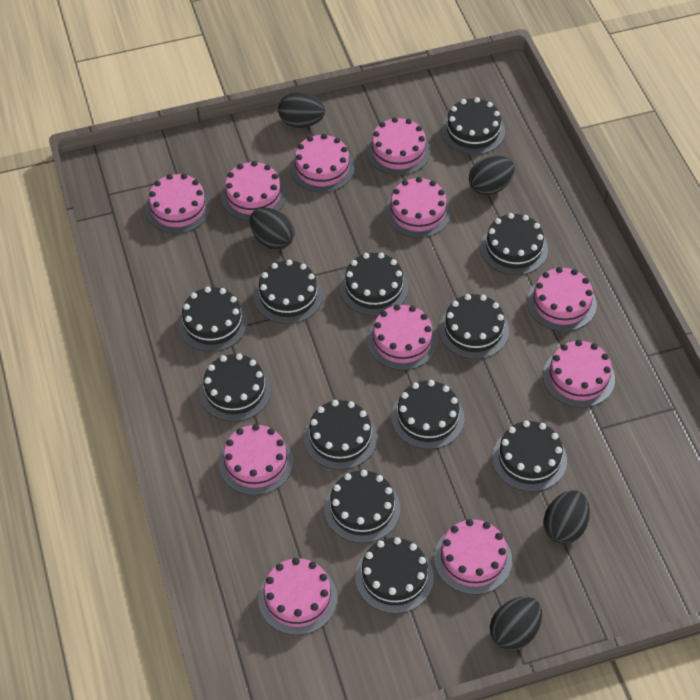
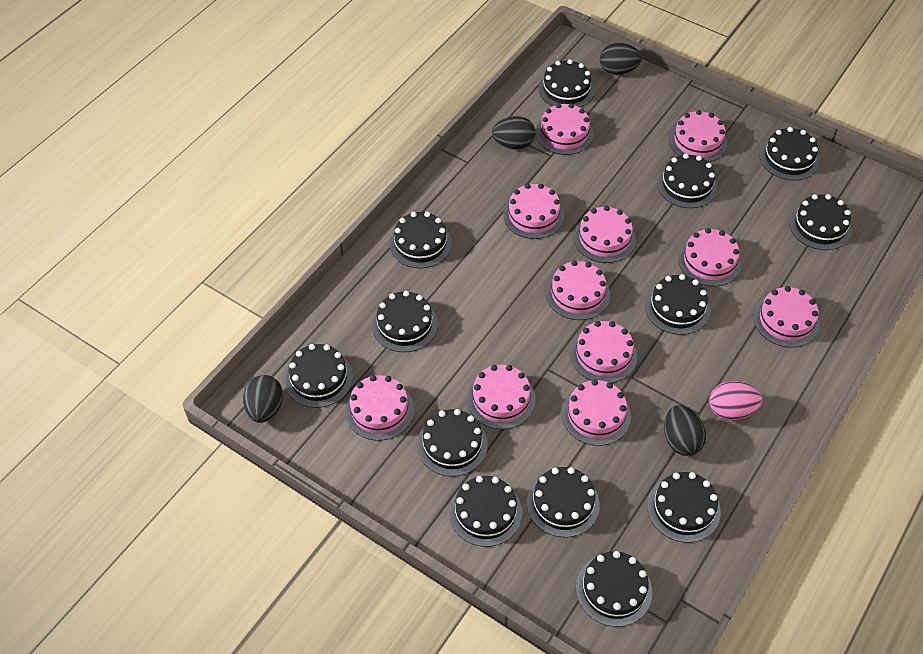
black cake: 12 -> 13
black egg: 5 -> 4
pink egg: 0 -> 1

